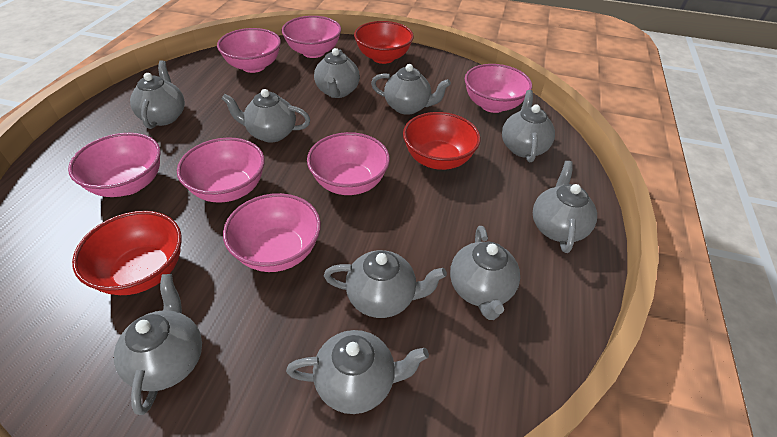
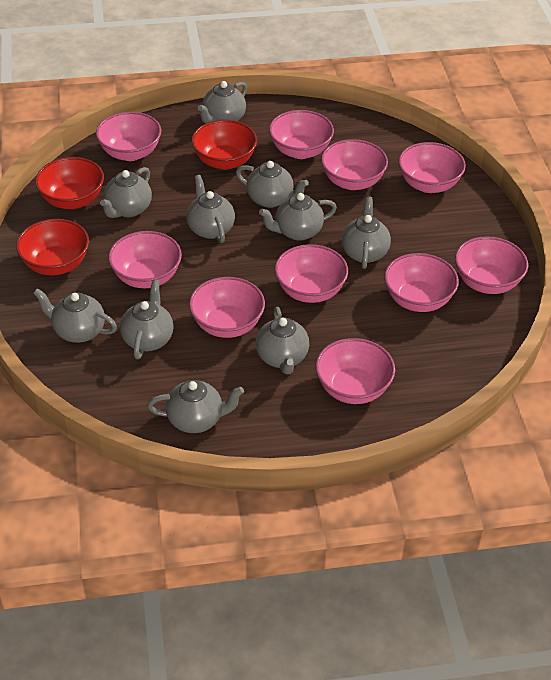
pink bowl: 7 -> 10

